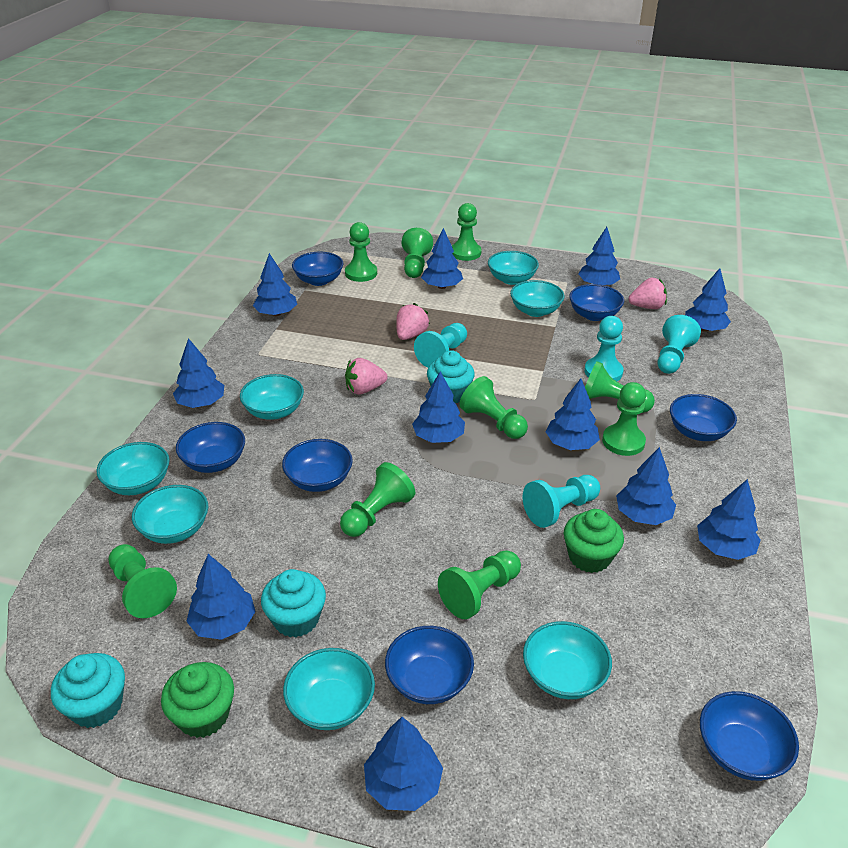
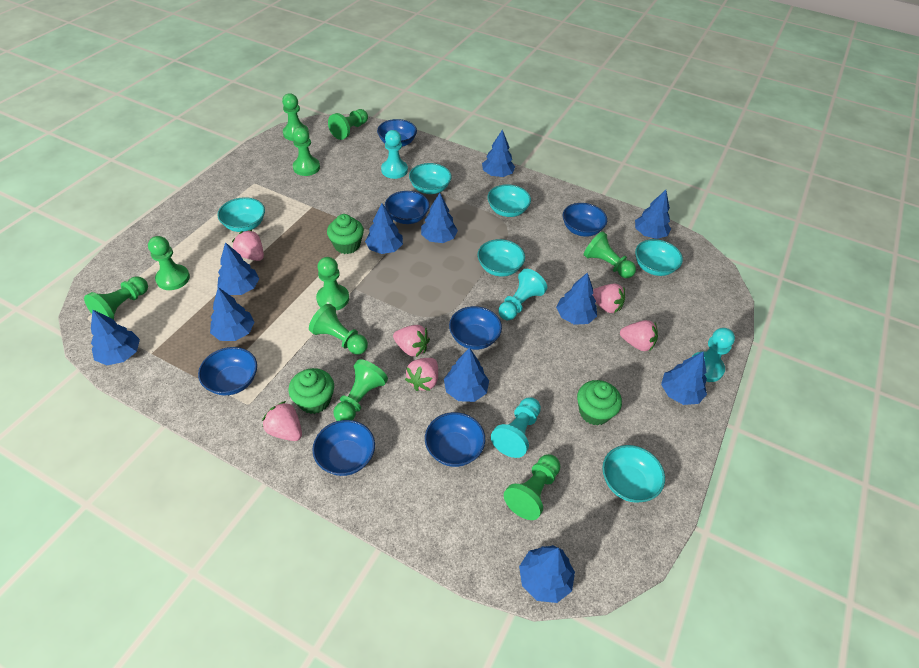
green cupcake: 2 -> 3
green pawn: 9 -> 10
pink strawberry: 3 -> 6
turquoise bowl: 7 -> 6
turquoise cupcake: 3 -> 0

